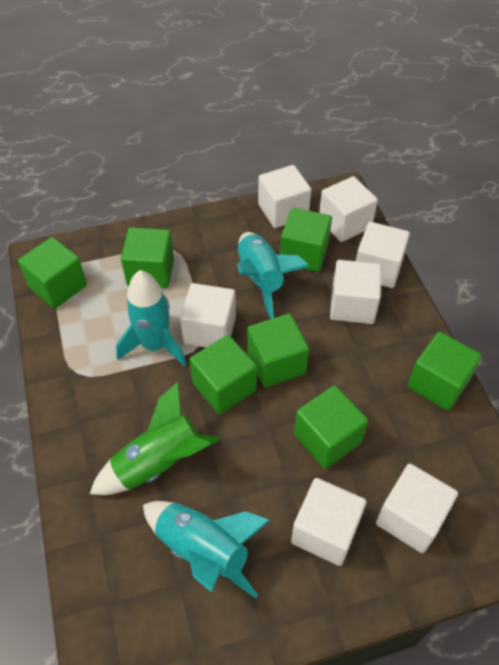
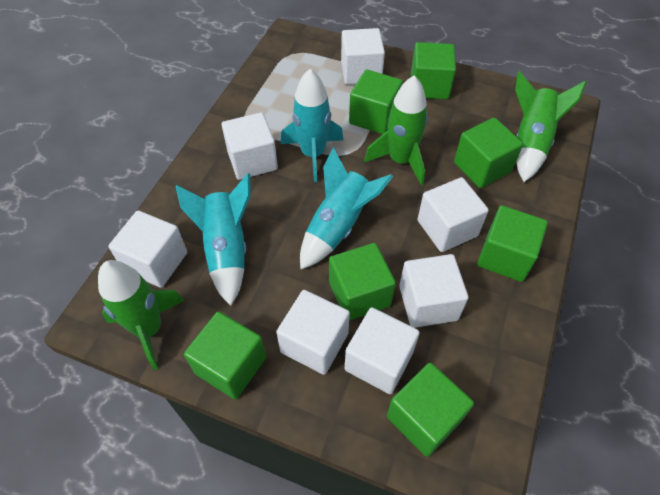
green rocket: 1 -> 3

